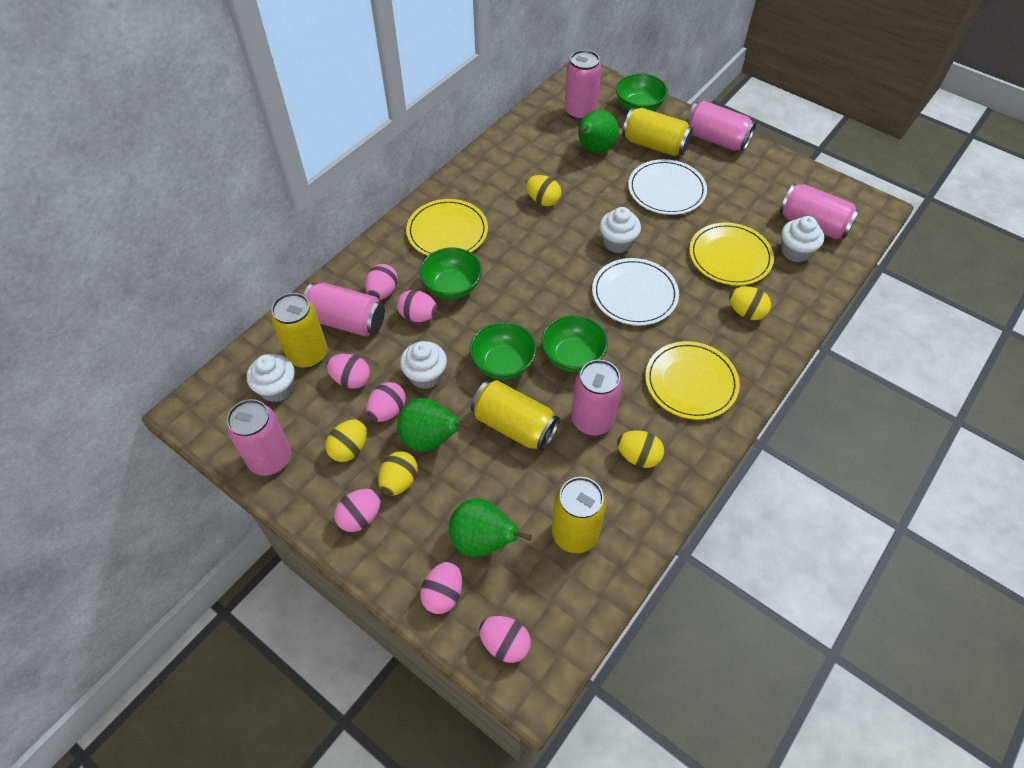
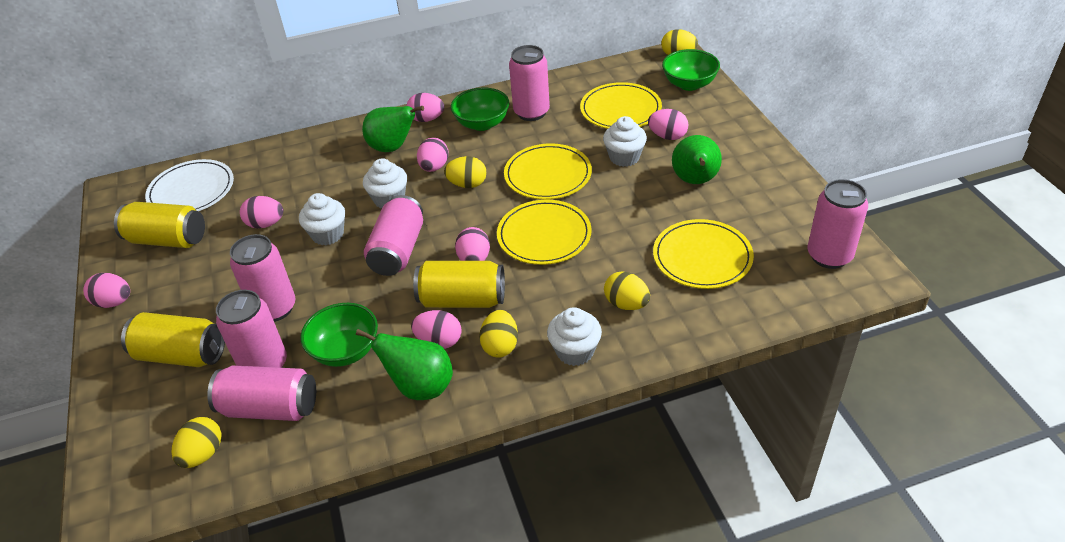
green bowl: 4 -> 3
white plate: 2 -> 1
yellow can: 4 -> 3
yellow plate: 3 -> 4

